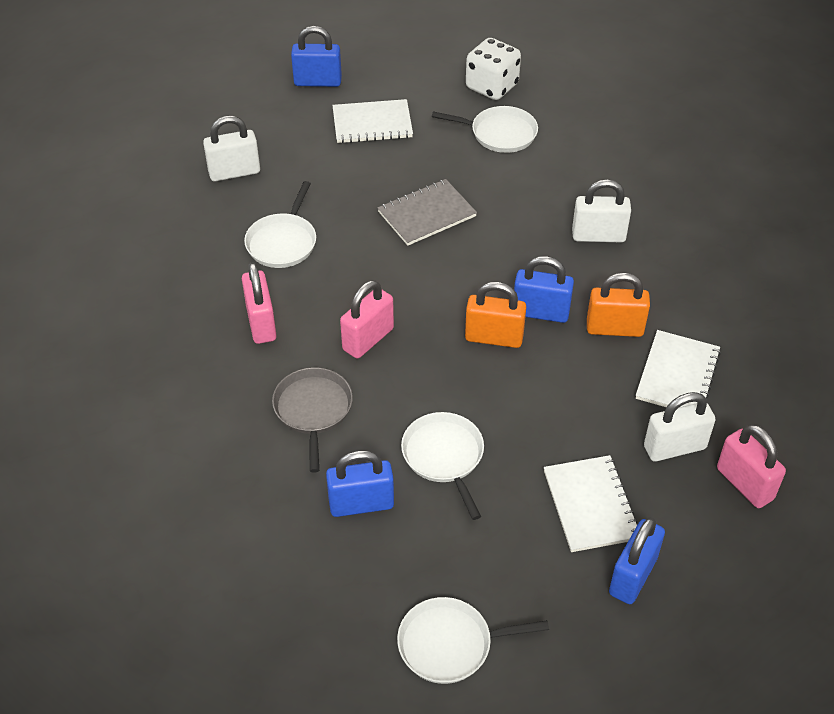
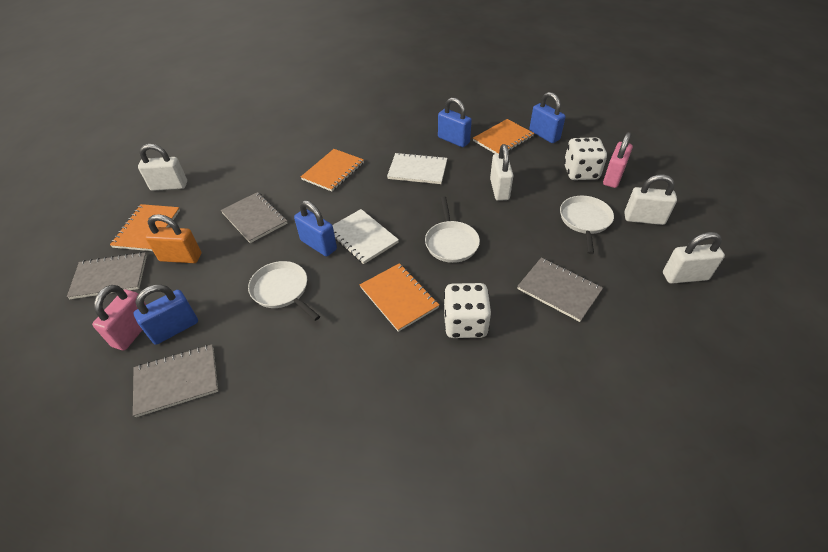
grey notebook: 1 -> 4
grey pan: 1 -> 0
orange notebook: 0 -> 4
orange padlock: 2 -> 1
pink padlock: 3 -> 2
white dice: 1 -> 2
white notebook: 3 -> 2
white padlock: 3 -> 4
white pan: 4 -> 3

